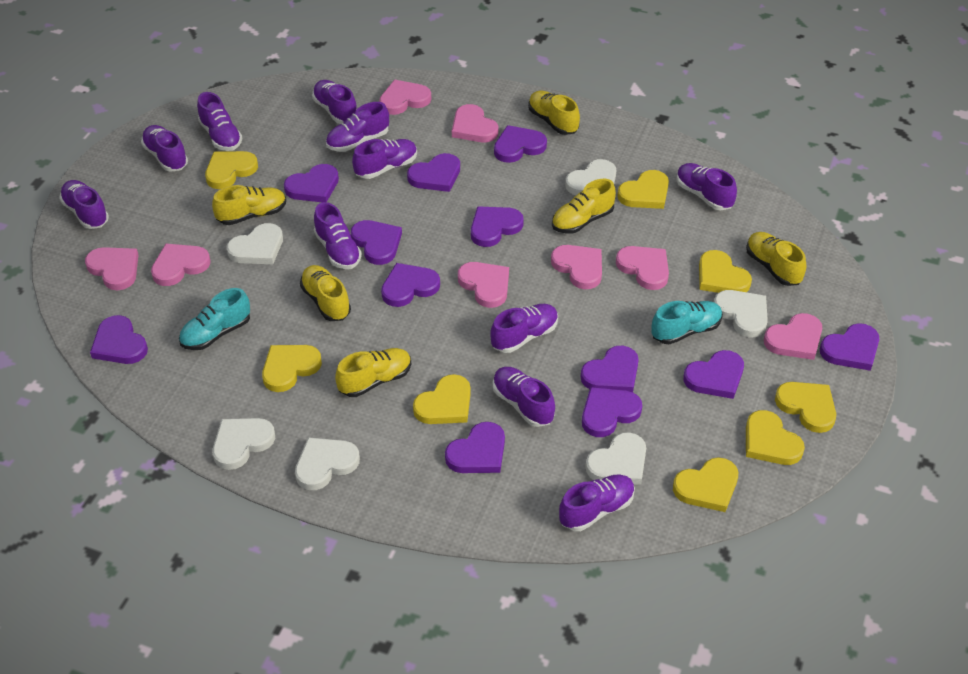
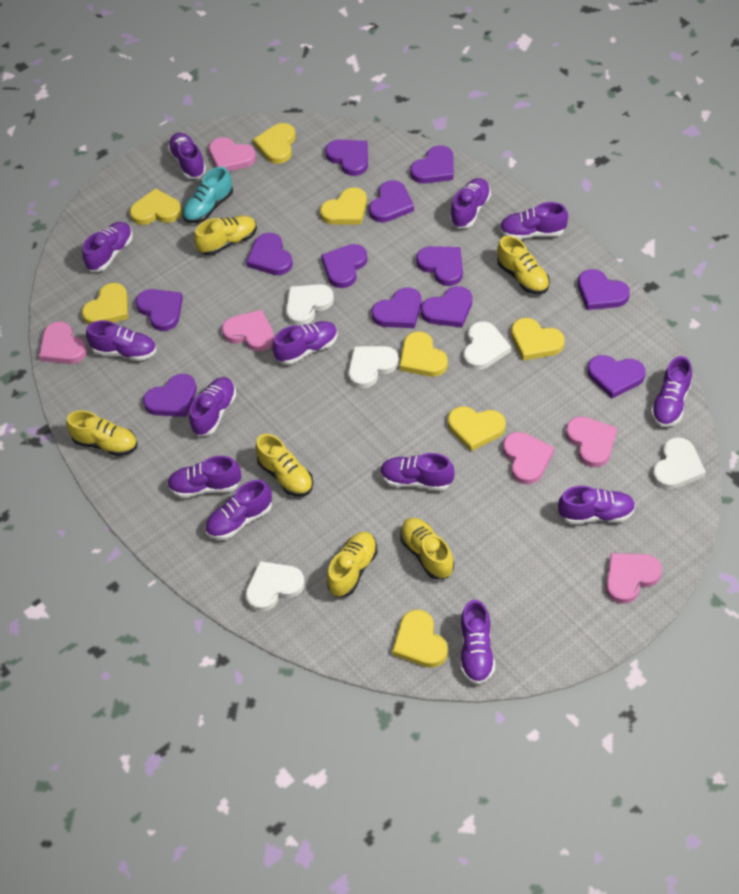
pink heart: 8 -> 6
purple shoe: 11 -> 13
turquoise shoe: 2 -> 1
white heart: 6 -> 5

